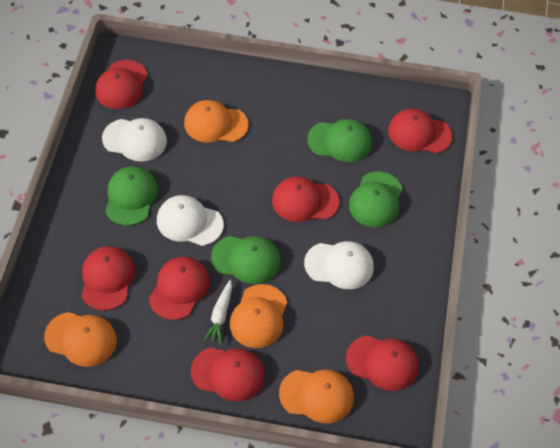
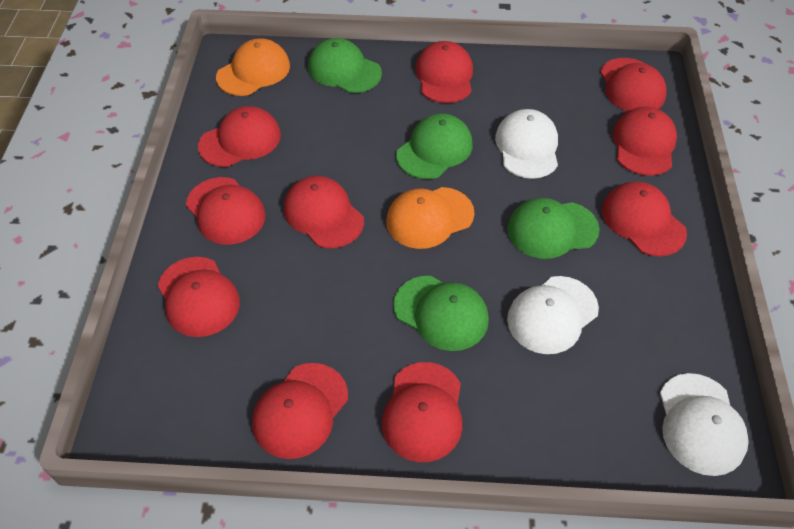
orange cap: 4 -> 2
red cap: 7 -> 10
white carrot: 1 -> 0

